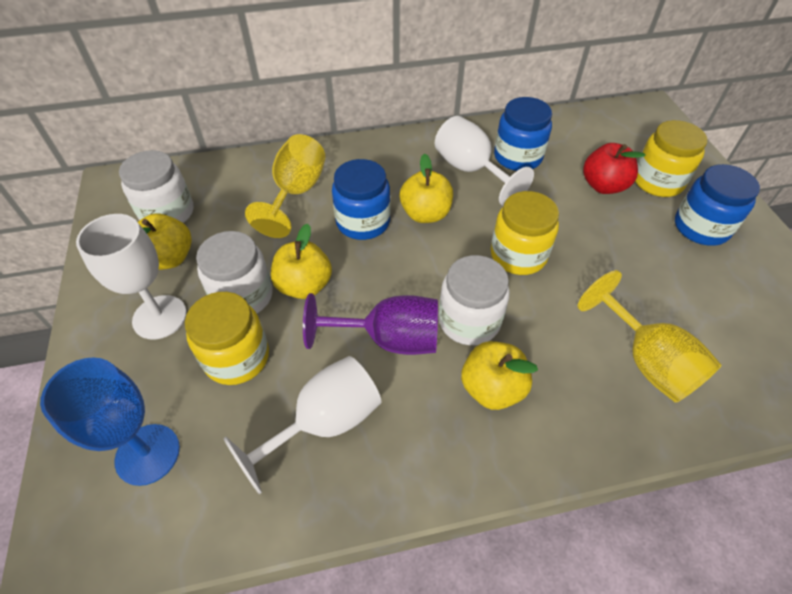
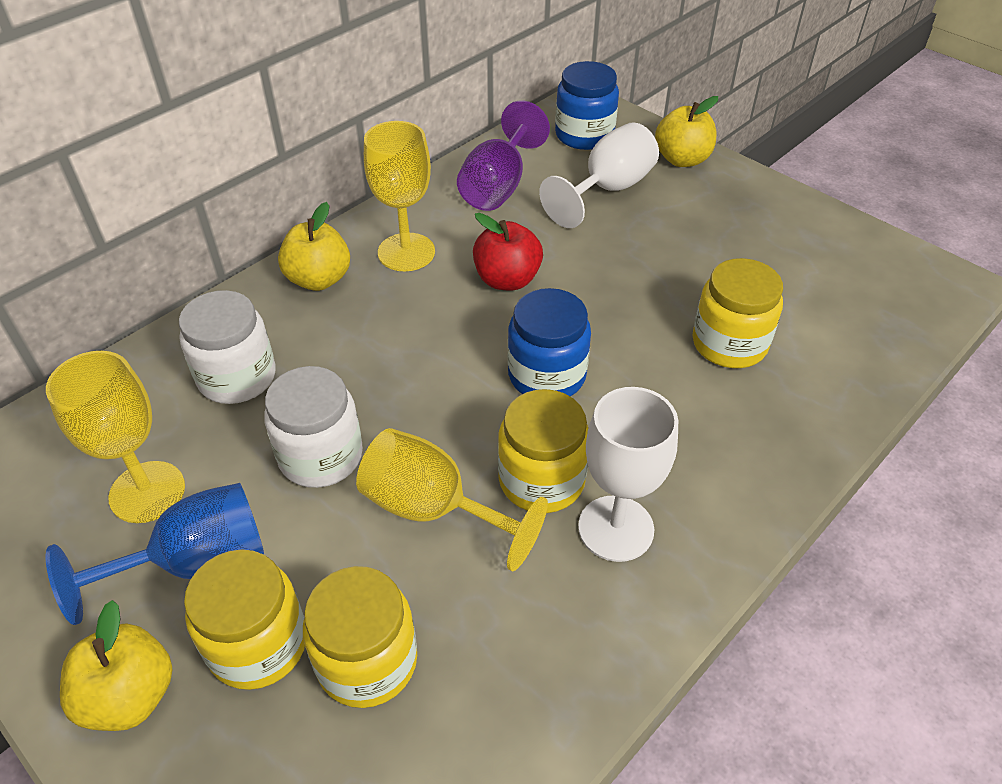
blue jar: 3 -> 2
white goblet: 3 -> 2
white jar: 3 -> 2
yellow apple: 4 -> 3
yellow goblet: 2 -> 3
yellow jar: 3 -> 4

